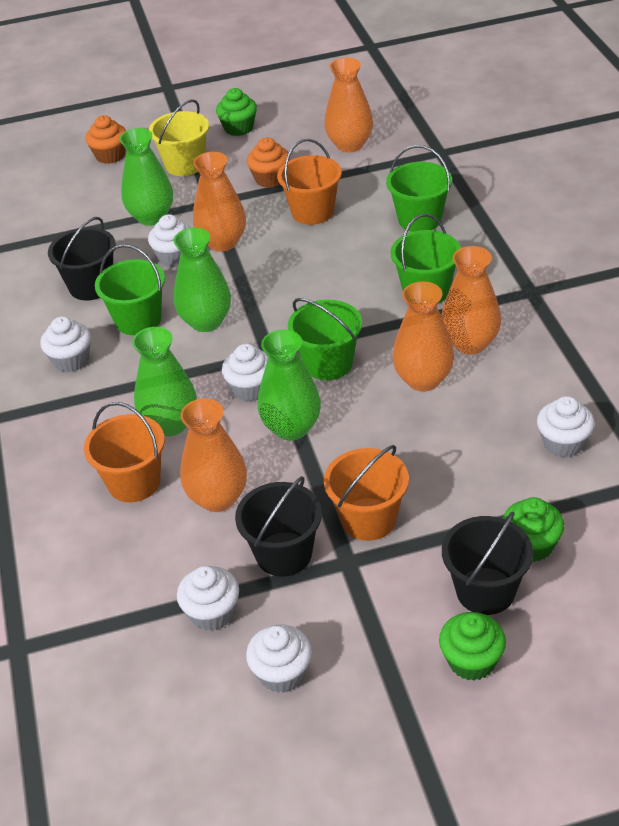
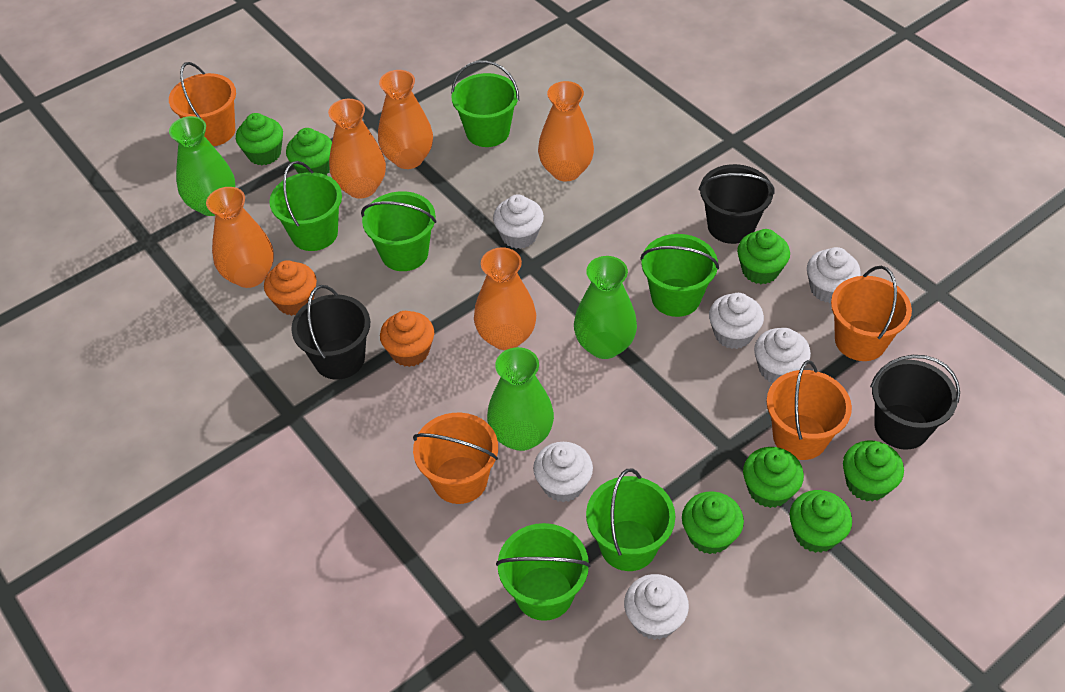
green bucket: 4 -> 6
green cupcake: 3 -> 7
green vase: 4 -> 3
orange bucket: 3 -> 4
yellow bucket: 1 -> 0

